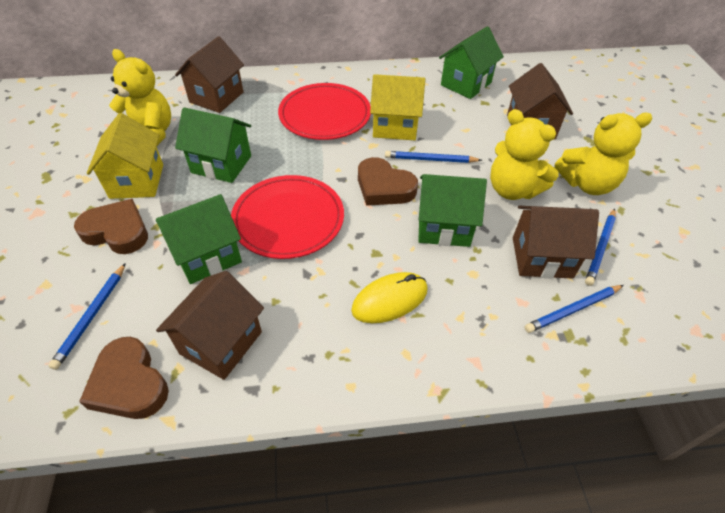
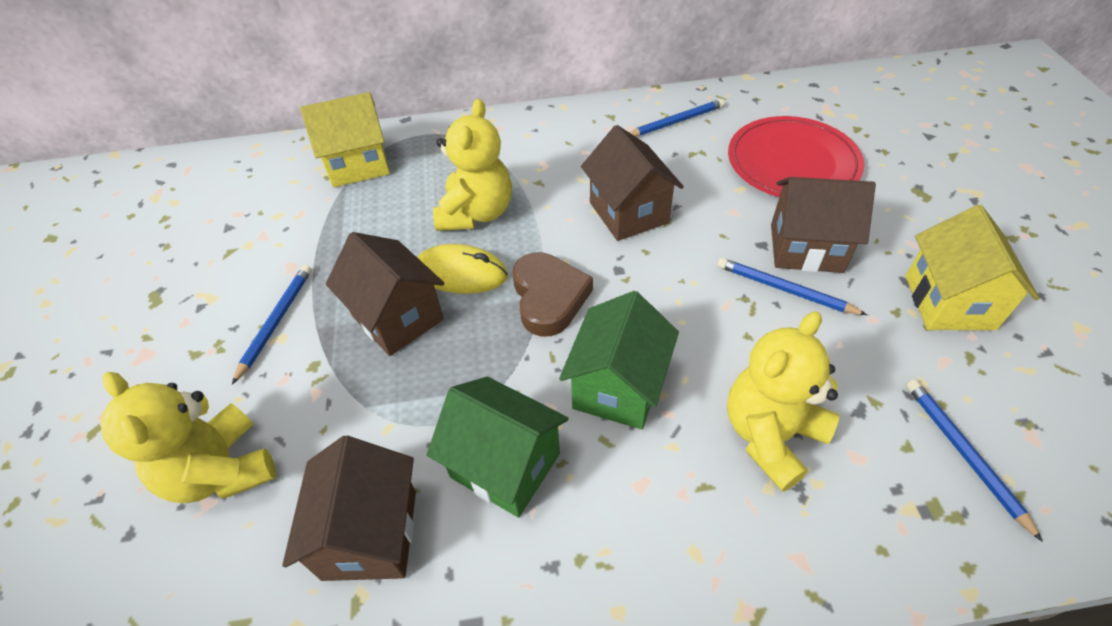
brown heart: 3 -> 1
green house: 4 -> 2
red plate: 2 -> 1

